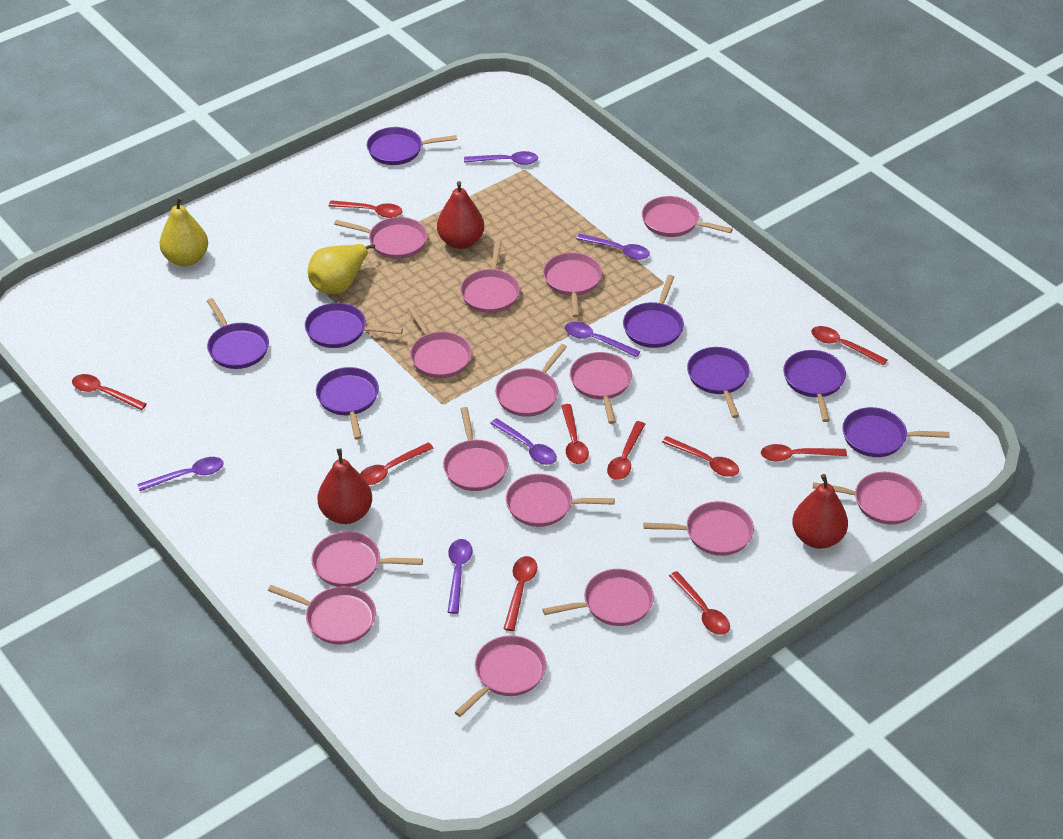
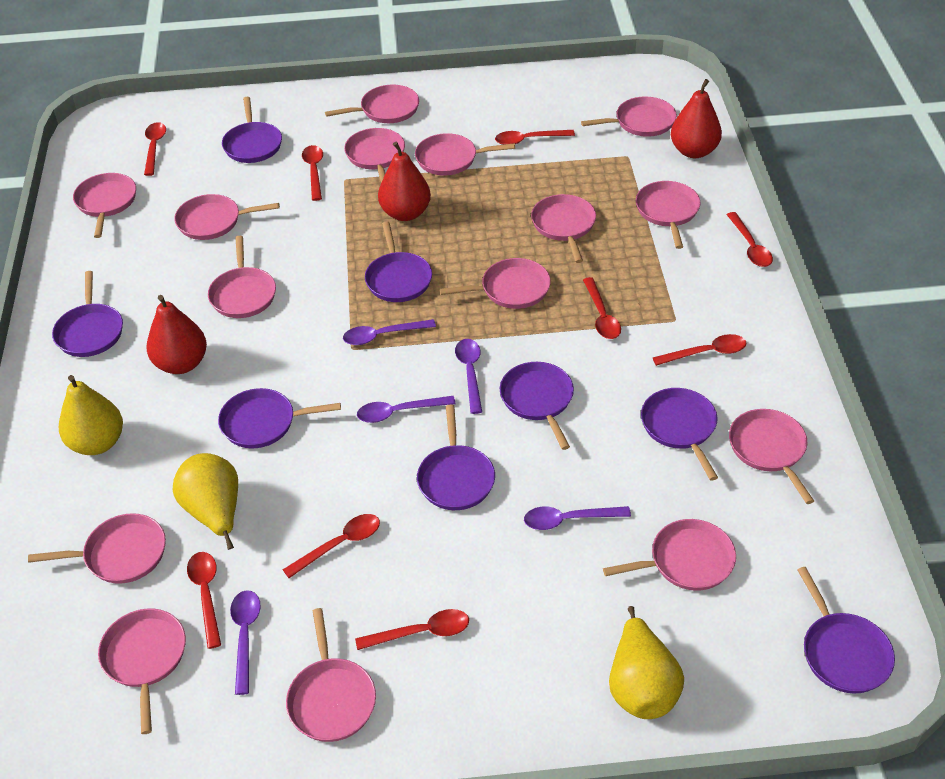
purple spoon: 6 -> 5
red spoon: 10 -> 9
yellow pear: 2 -> 3

